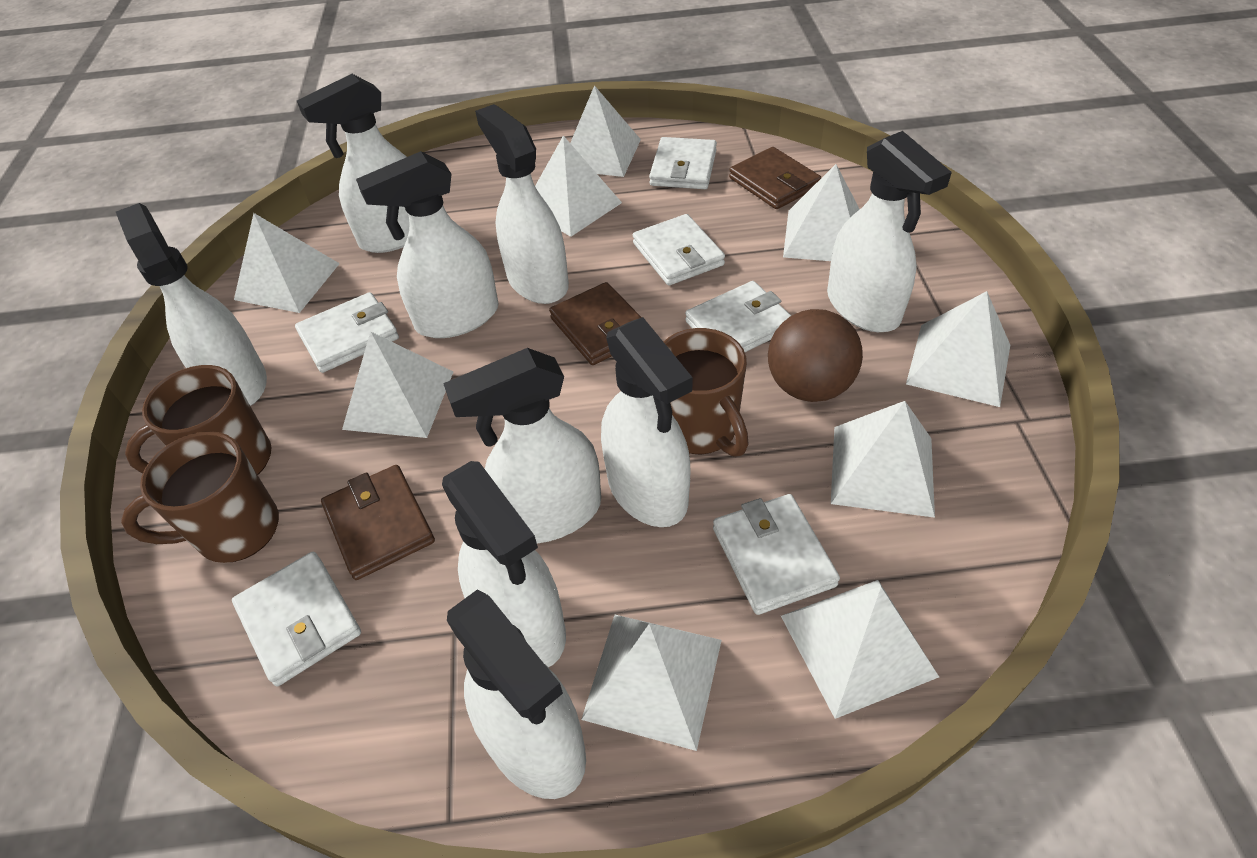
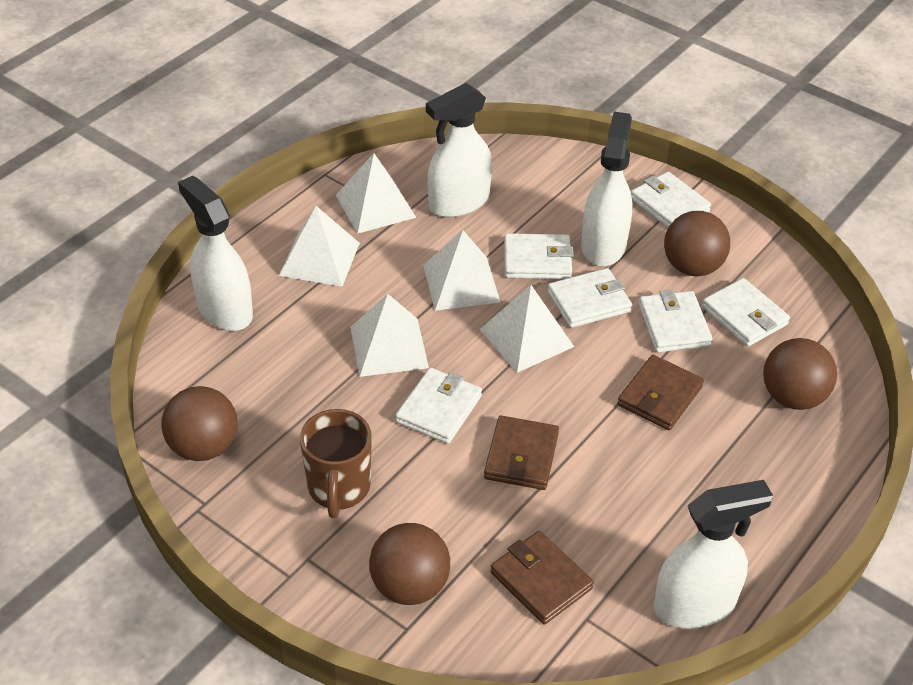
brown ball: 1 -> 4
brown mug: 3 -> 1
white pyramid: 9 -> 5
white spray bottle: 9 -> 4

